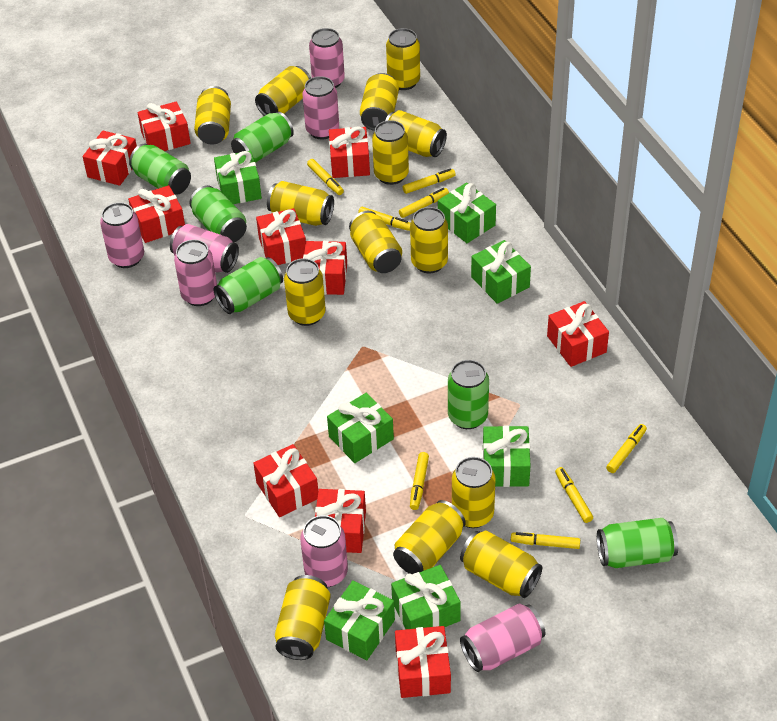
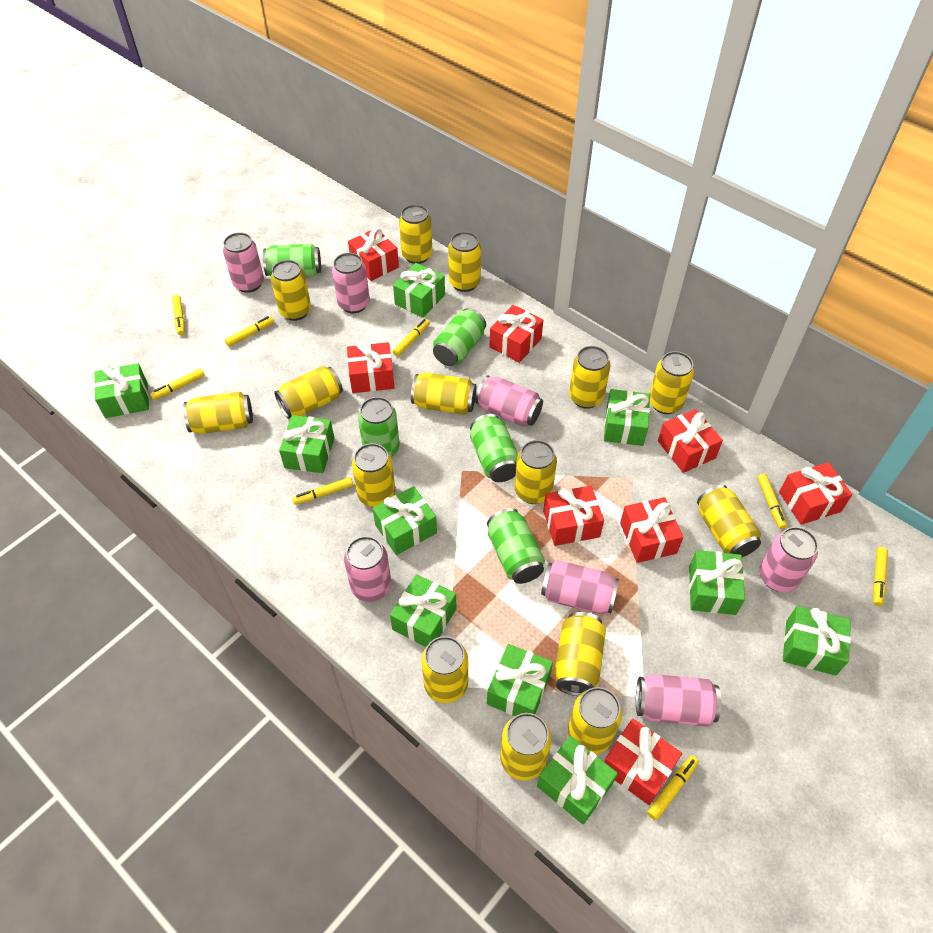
green can: 6 -> 5
green gift: 7 -> 10
red gift: 10 -> 8
yellow can: 14 -> 15

